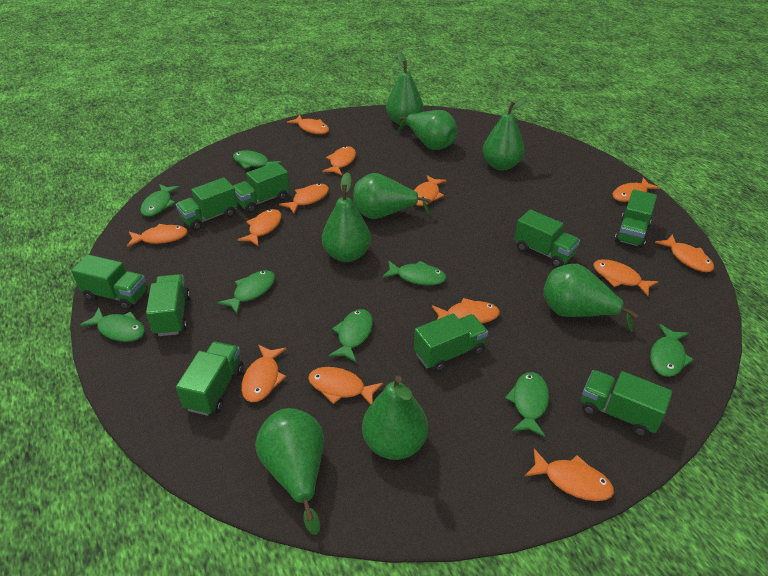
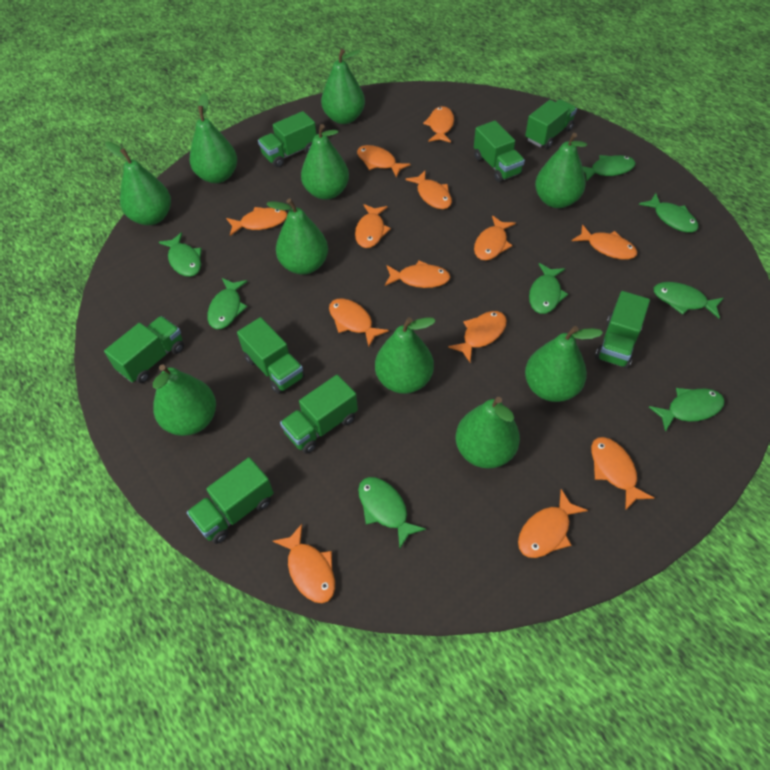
green pear: 8 -> 10
green truck: 9 -> 8

